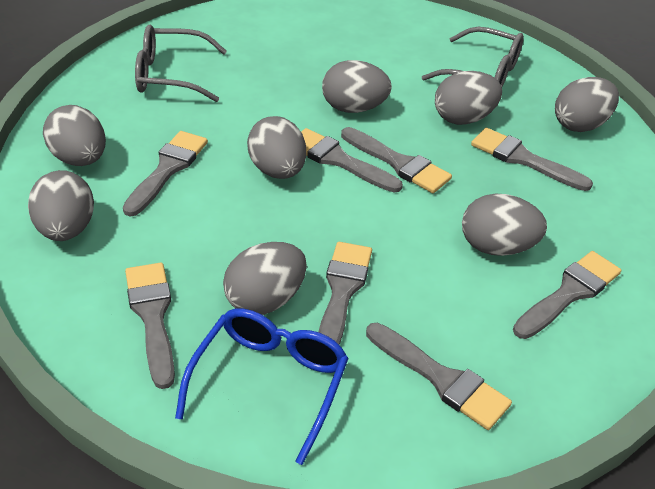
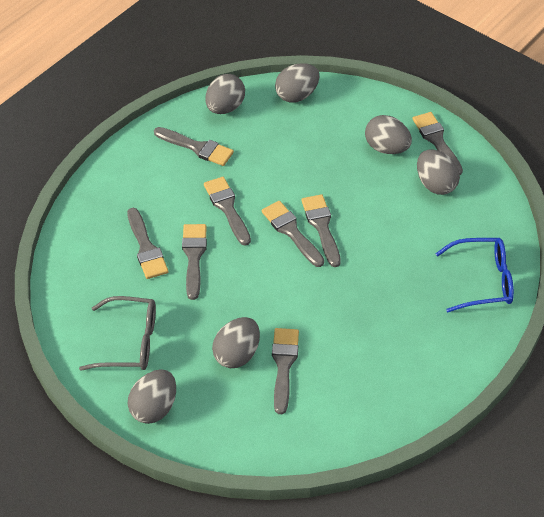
grey egg: 8 -> 6
grey glasses: 2 -> 1

